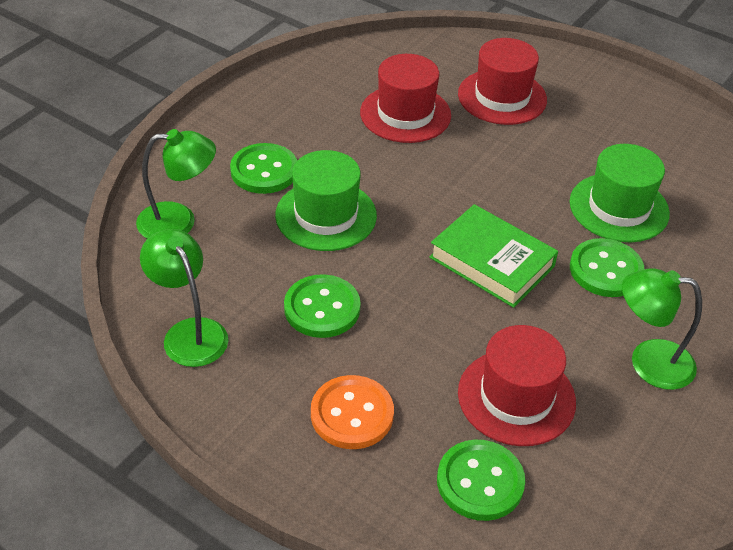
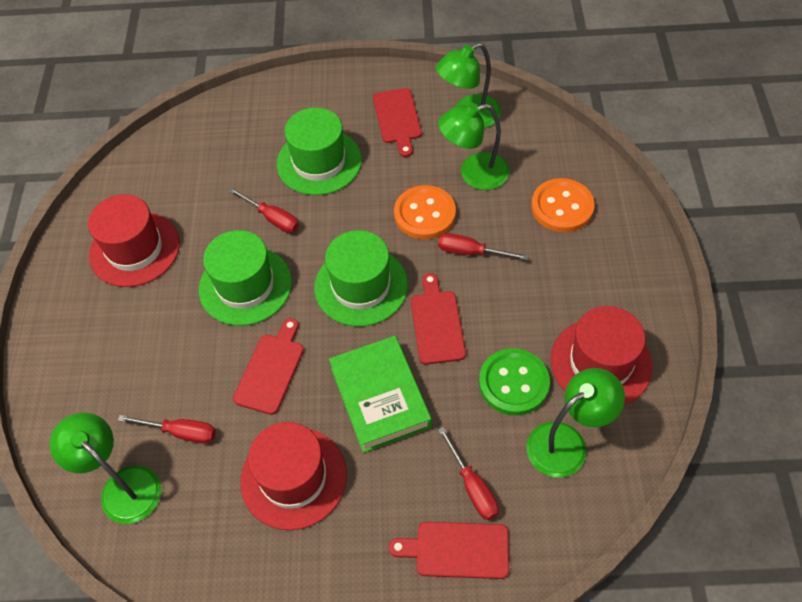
green button: 4 -> 1
green hat: 2 -> 3
green lamp: 3 -> 4
orange button: 1 -> 2
red cutting board: 0 -> 4
red screwdriver: 0 -> 4

